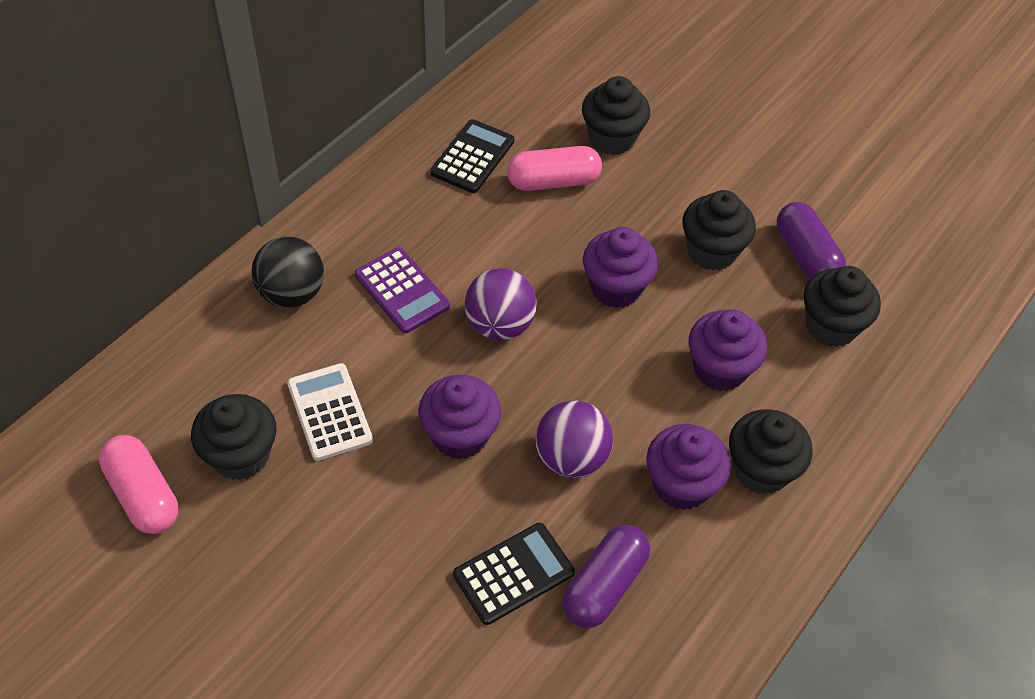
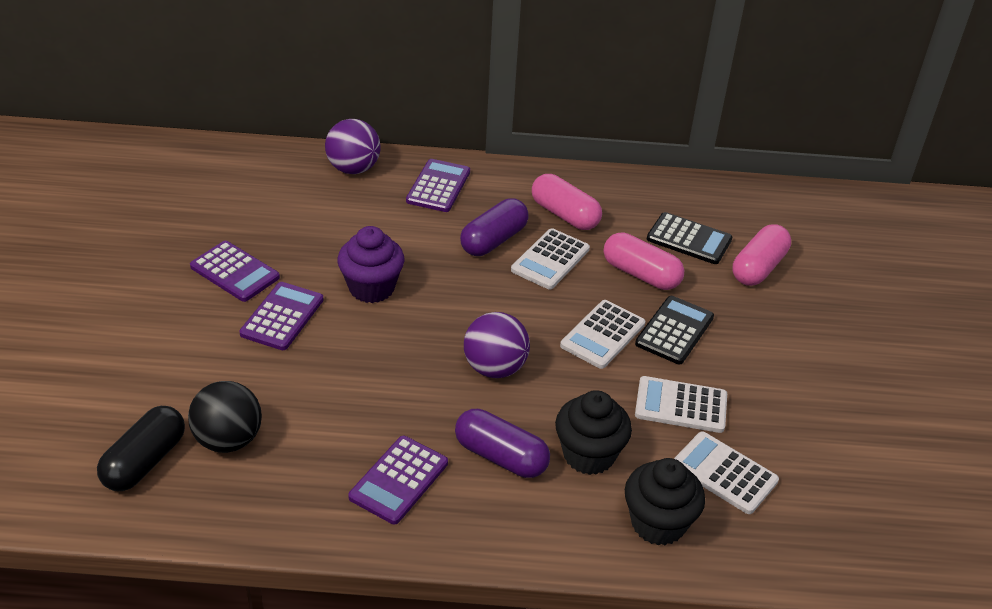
black capsule: 0 -> 1
black cupcake: 5 -> 2
pink capsule: 2 -> 3
purple calculator: 1 -> 4
purple cupcake: 4 -> 1
white calculator: 1 -> 4

